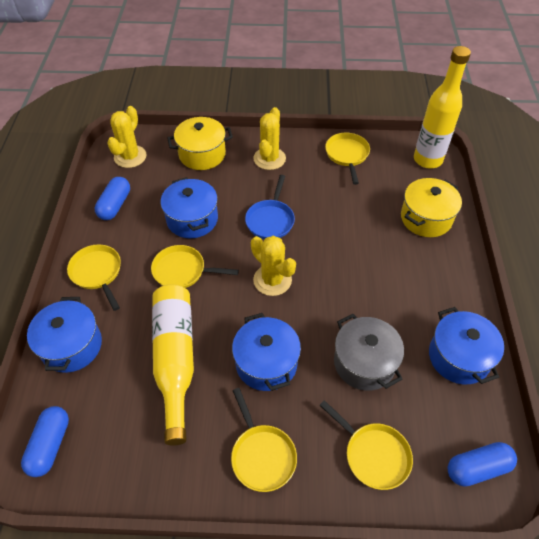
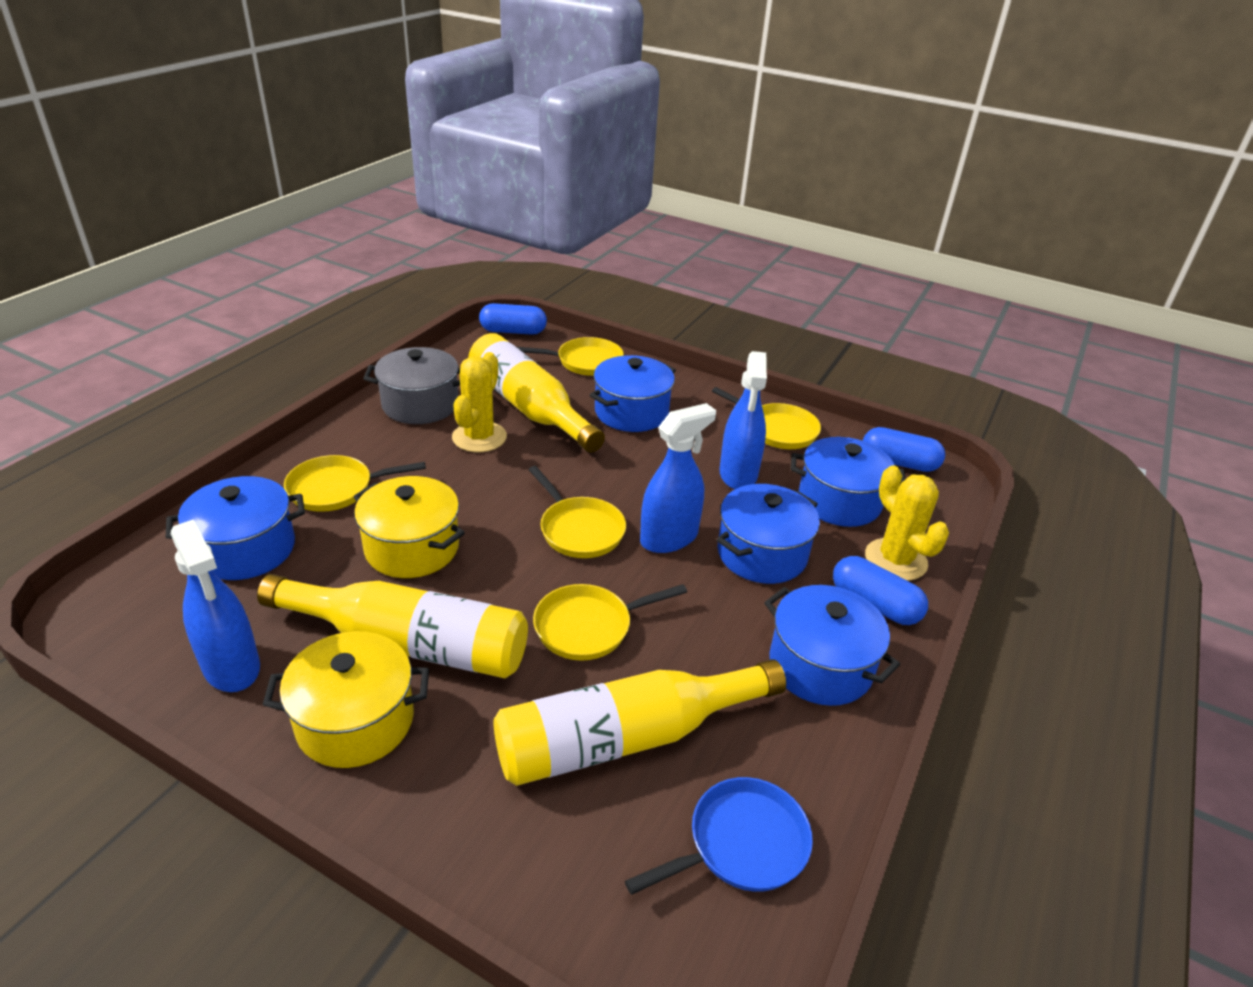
blue pot: 4 -> 5
blue spray bottle: 0 -> 3
yellow bottle: 2 -> 3
yellow cactus: 3 -> 2

